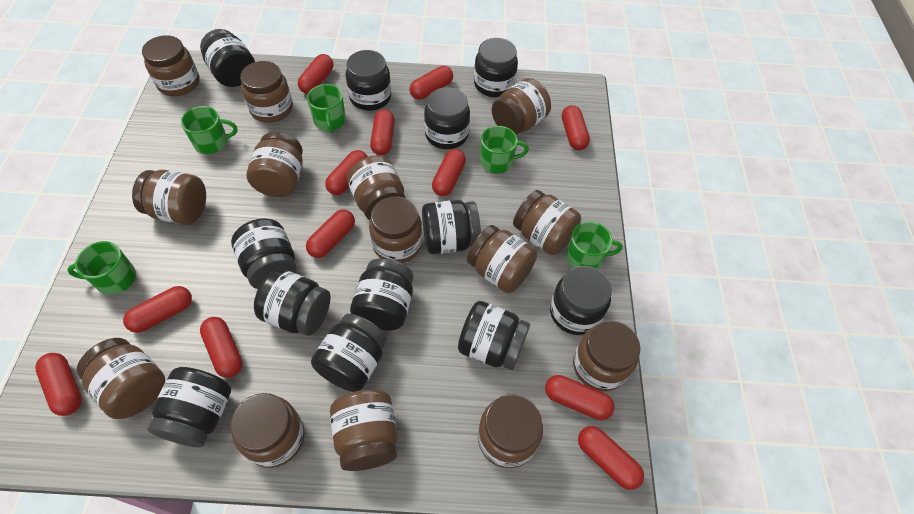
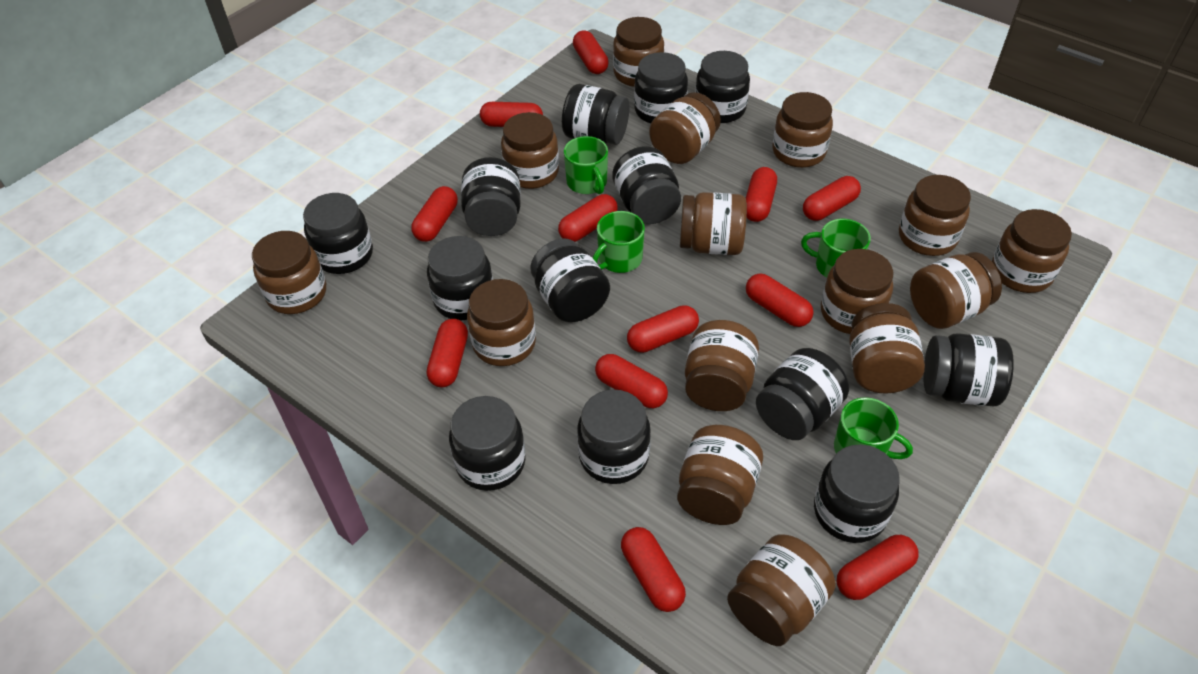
black jar: 12 -> 13
brown jar: 14 -> 15
green mug: 5 -> 4

